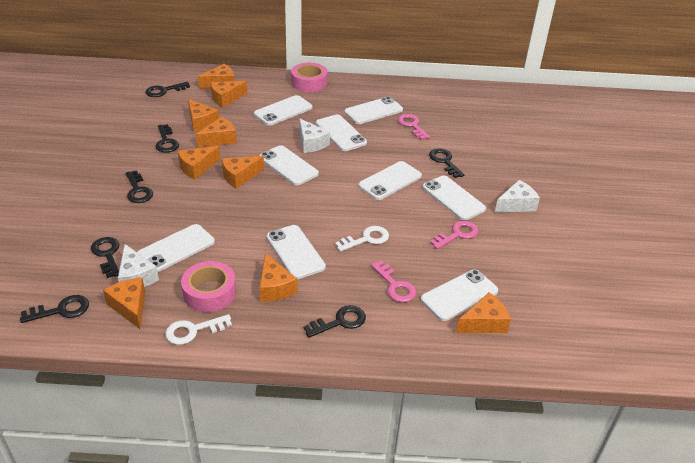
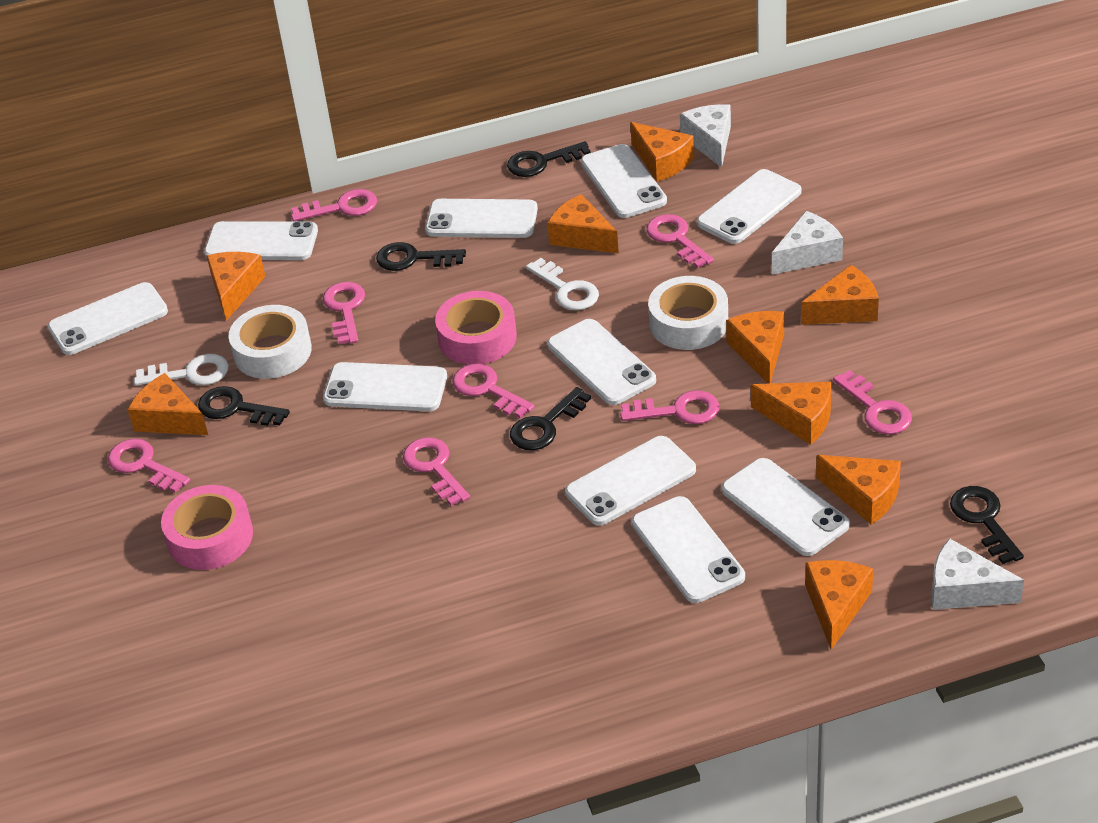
black key: 7 -> 5
pink key: 3 -> 8
white phone: 9 -> 10
white tape: 0 -> 2

